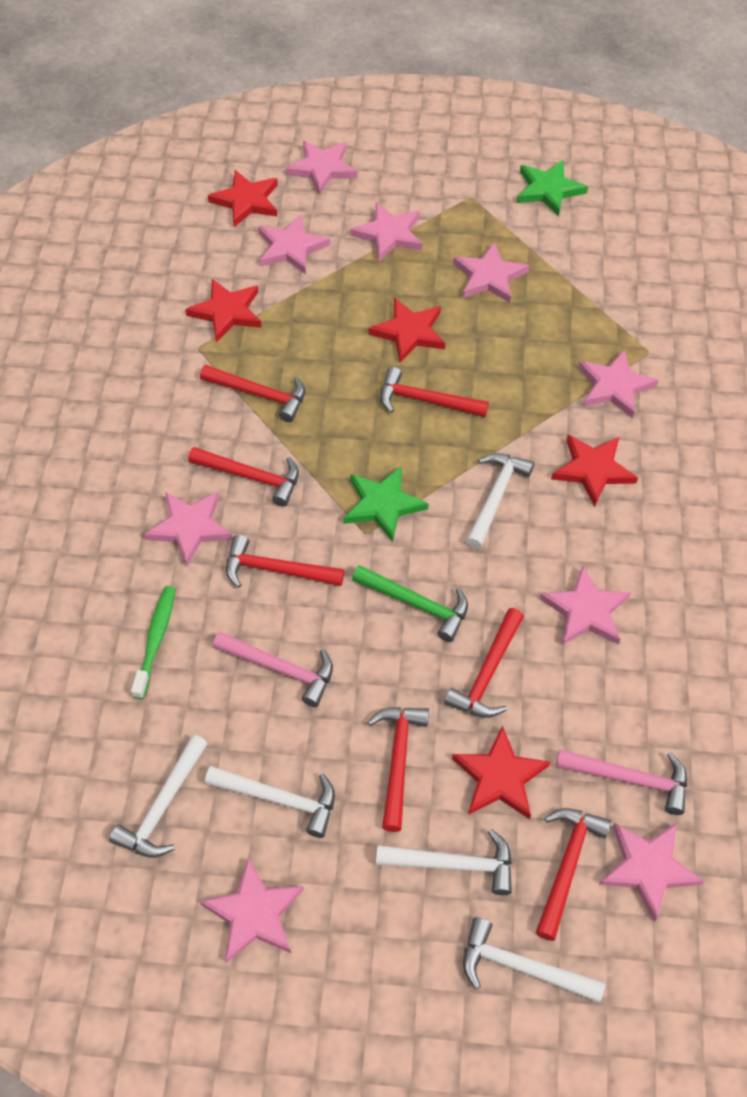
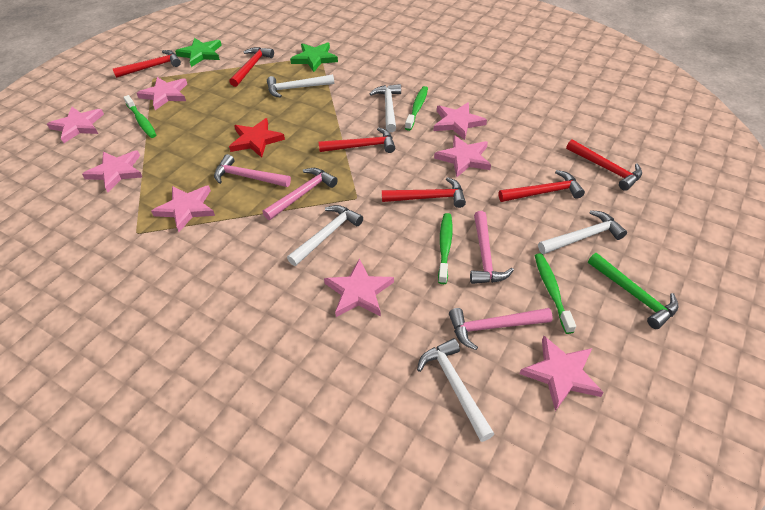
green toothbrush: 1 -> 4
pink hammer: 2 -> 4
pink star: 9 -> 8
red hammer: 7 -> 6
red star: 5 -> 1

